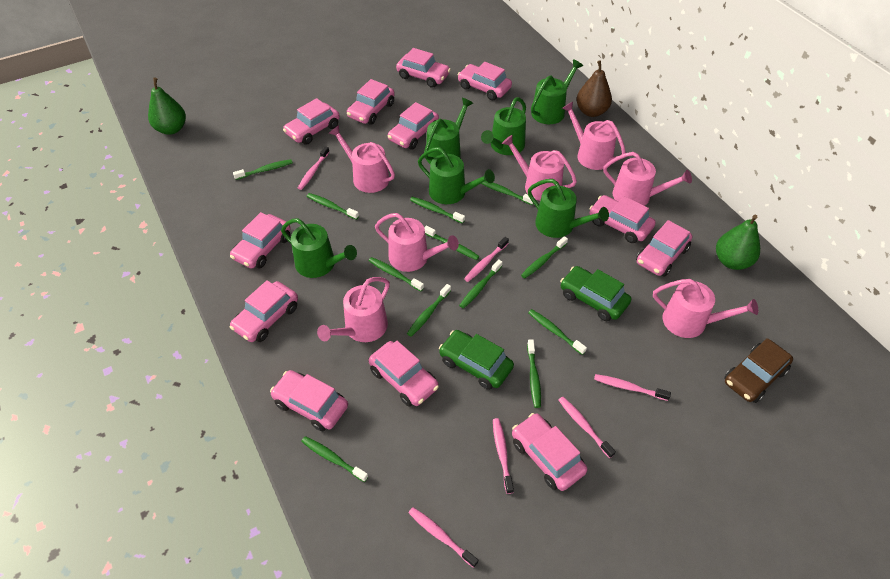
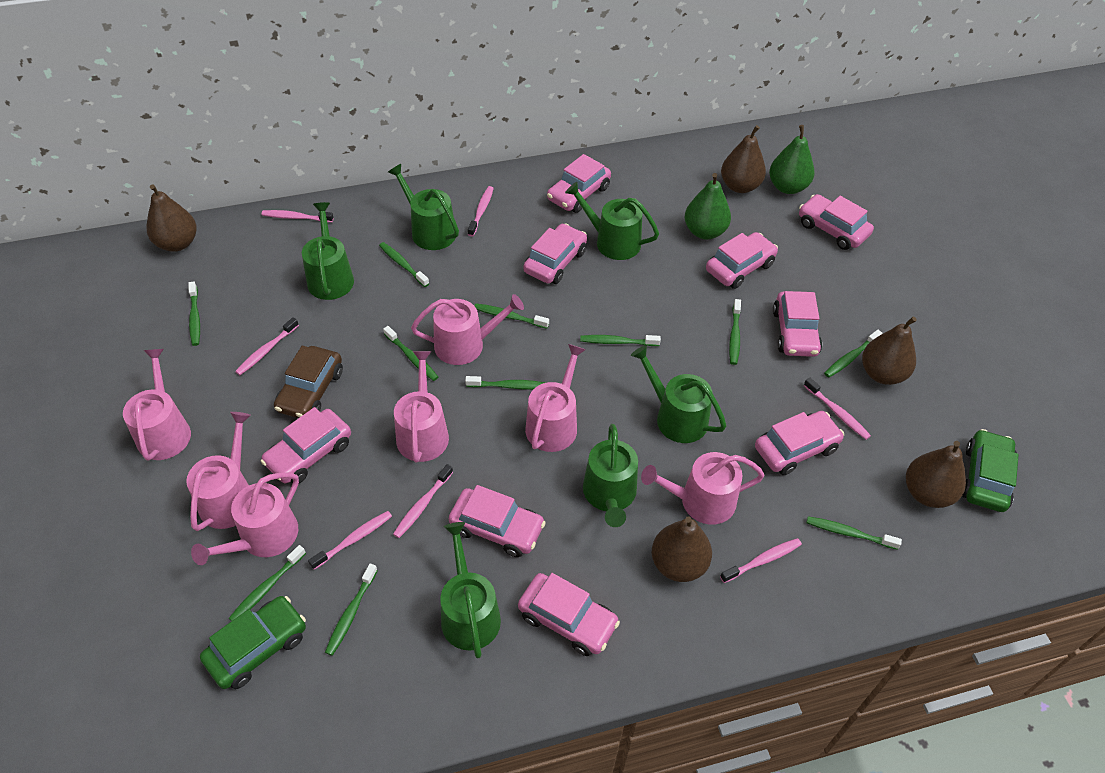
brown pear: 1 -> 5
green toothbrush: 12 -> 11
pink car: 12 -> 9
pink toothbrush: 6 -> 7

